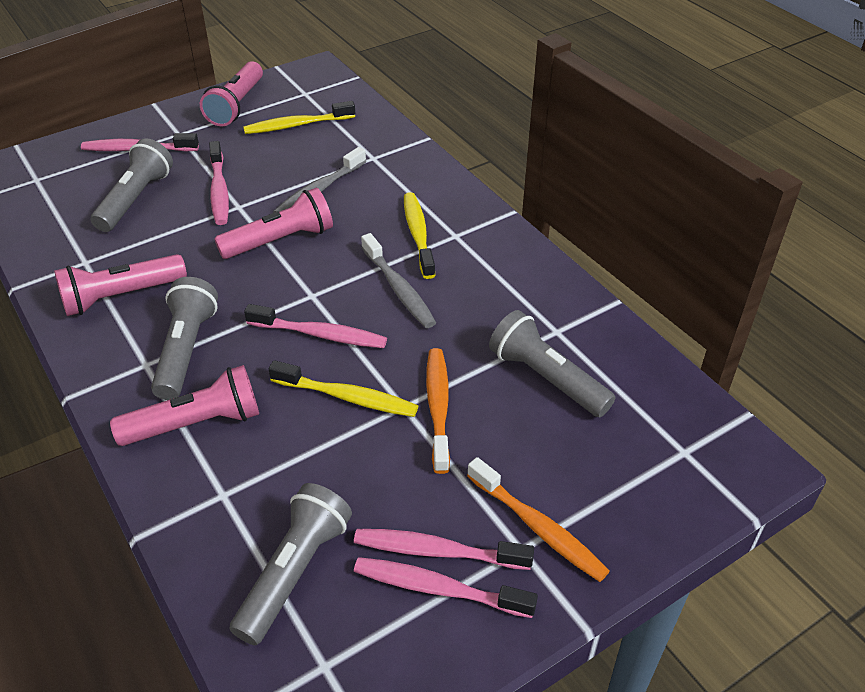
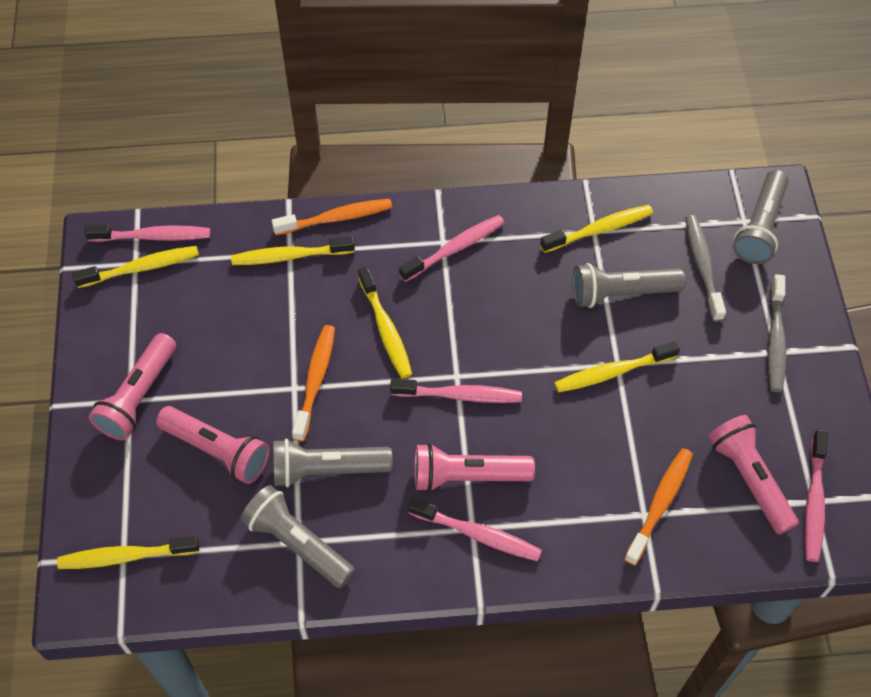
orange toothbrush: 2 -> 3
yellow toothbrush: 3 -> 6

